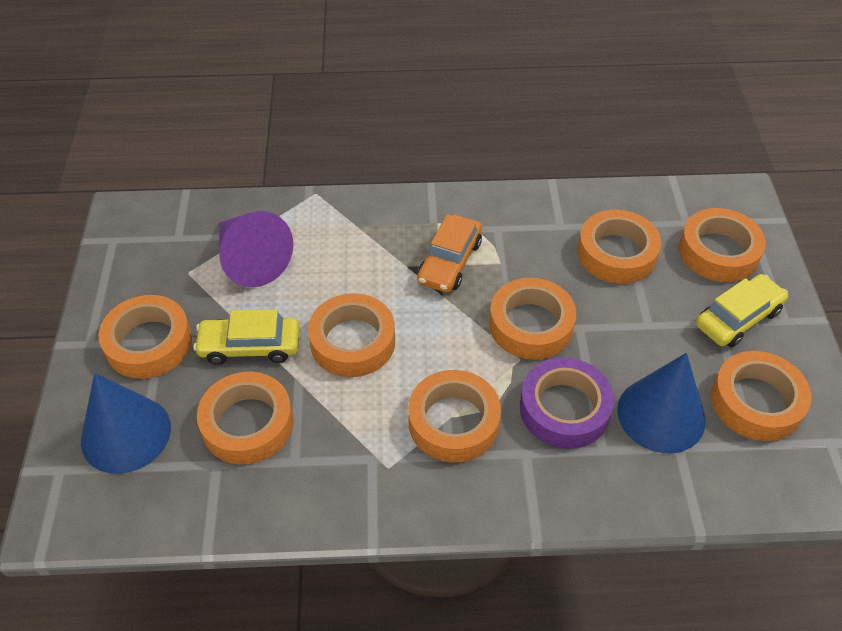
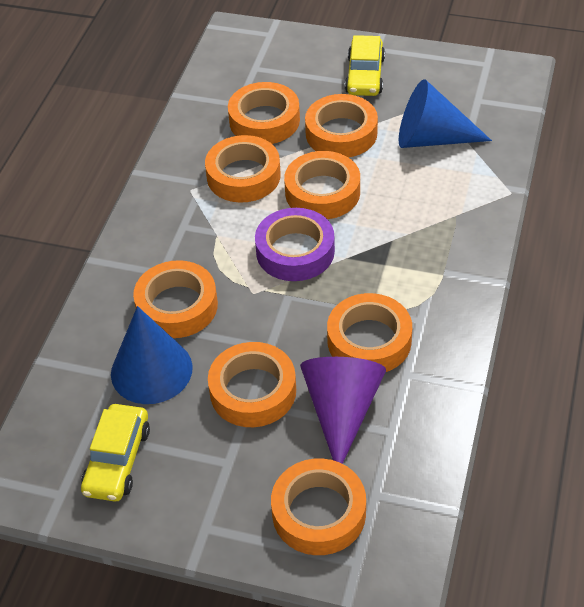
orange car: 1 -> 0

